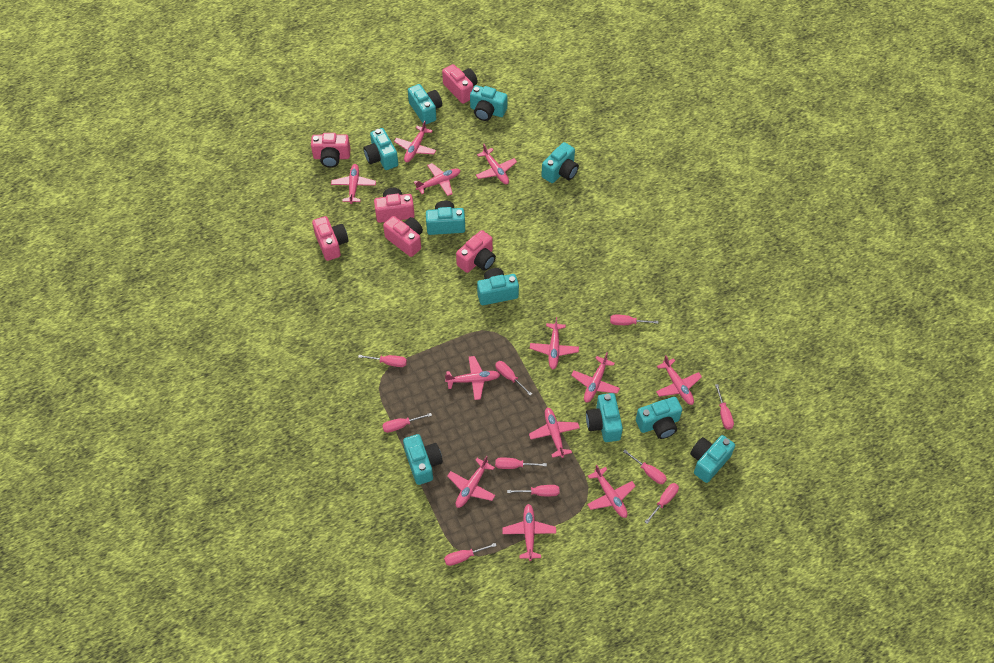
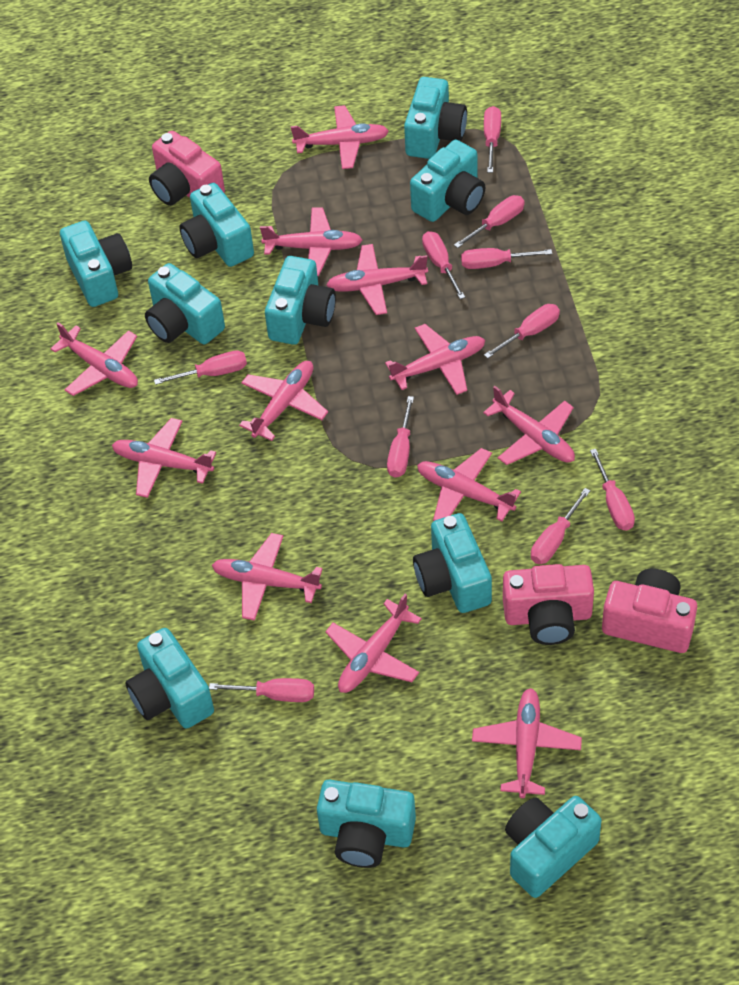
pink camera: 6 -> 3

